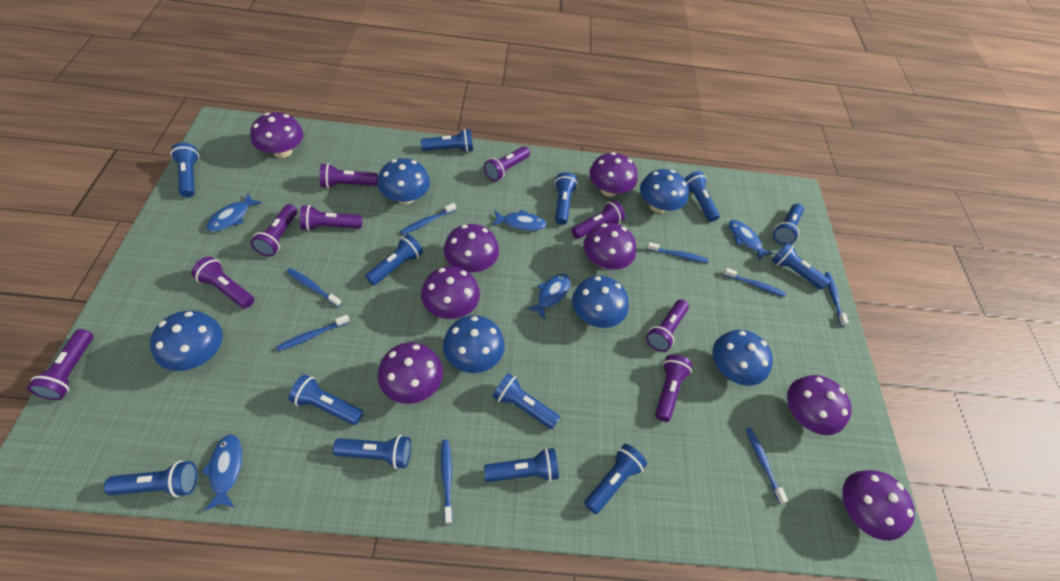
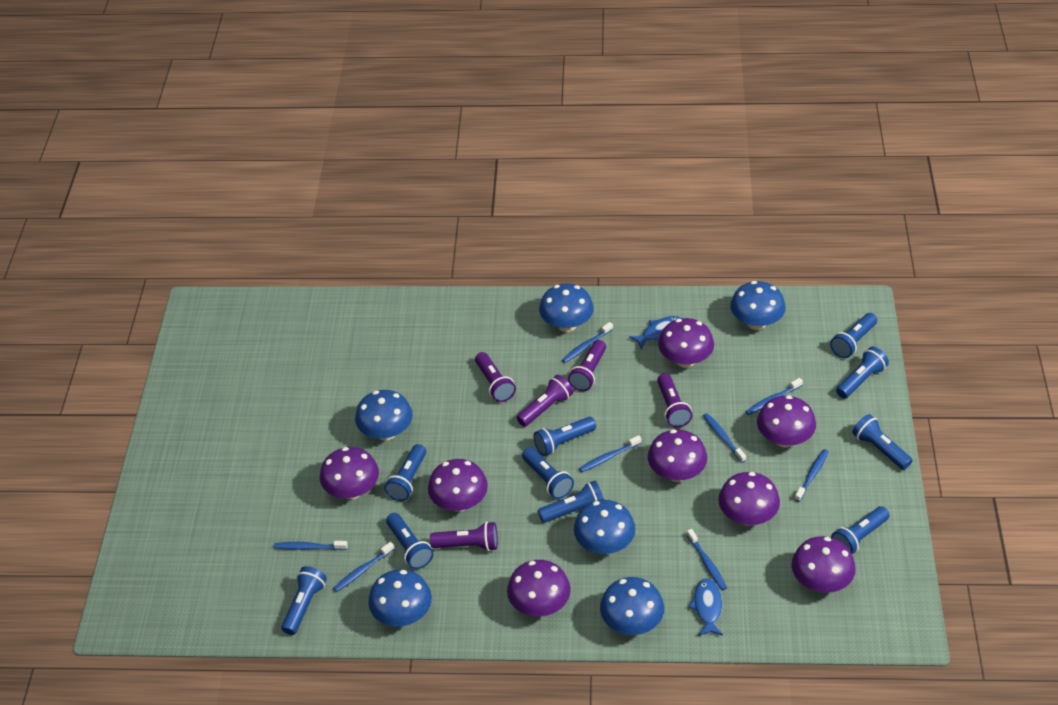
blue fish: 5 -> 2
blue flashlight: 13 -> 10
purple flashlight: 9 -> 5

